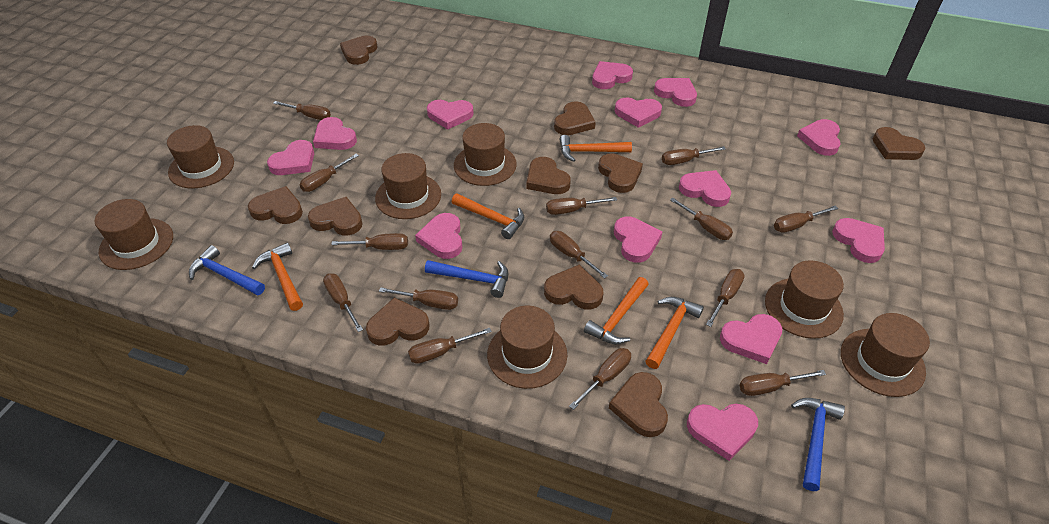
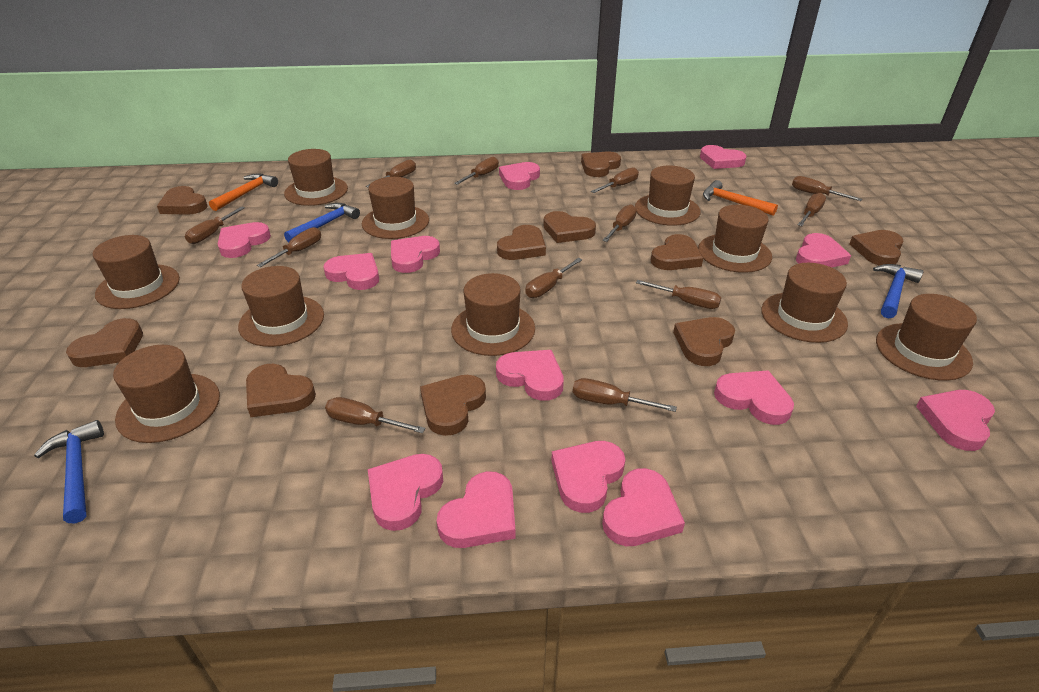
brown hat: 7 -> 10
brown screwdriver: 14 -> 12
orange hammer: 5 -> 2

